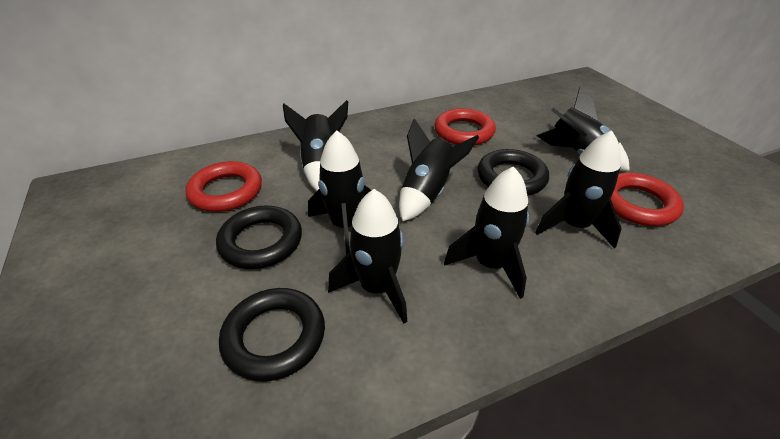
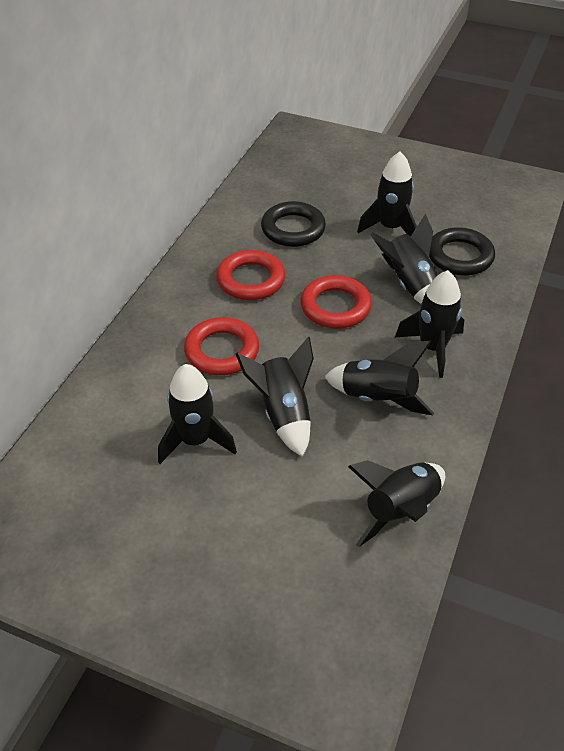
black ring: 3 -> 2

